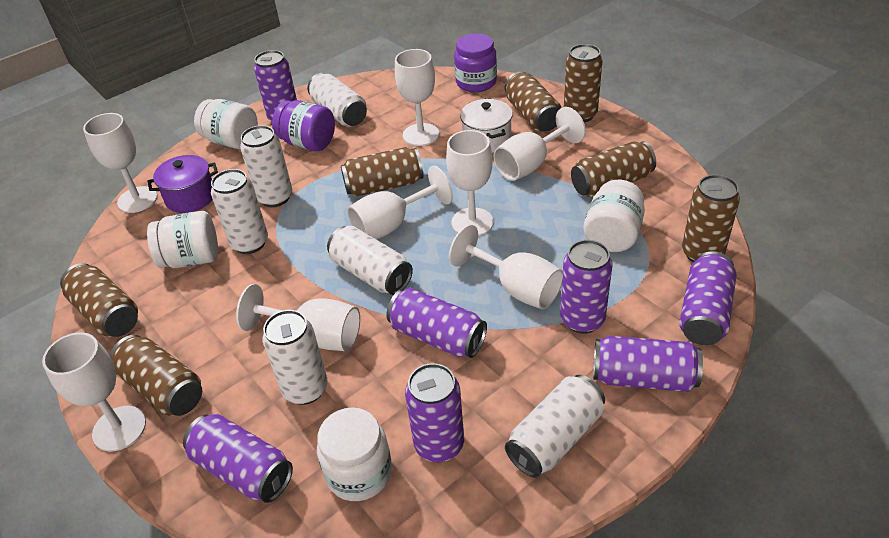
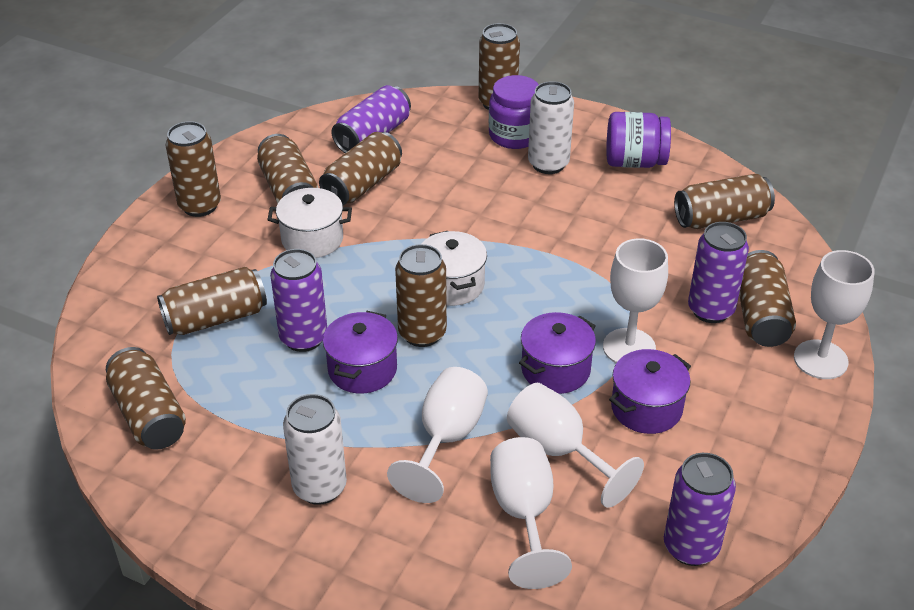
brown can: 7 -> 9
purple can: 7 -> 4
purple pot: 1 -> 3
white can: 6 -> 2
white goblet: 8 -> 5
white jar: 4 -> 0
white pot: 1 -> 2

